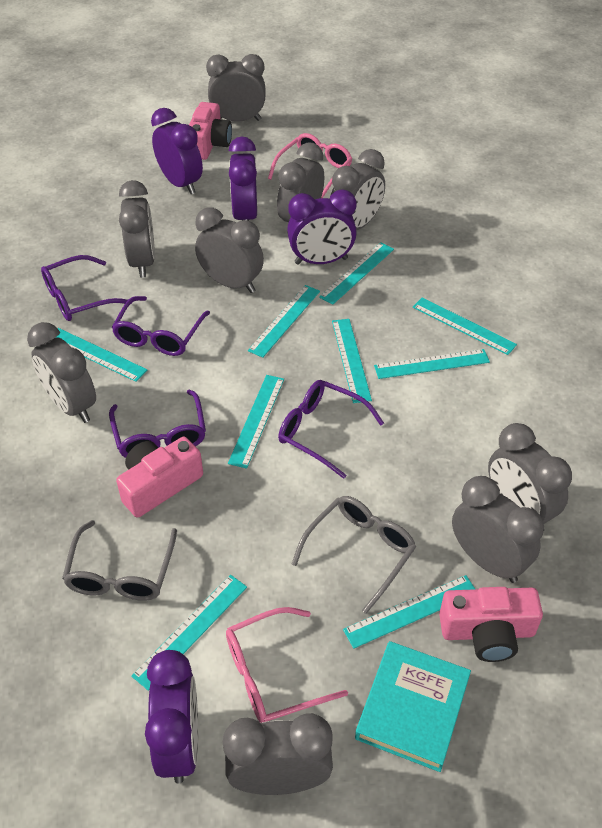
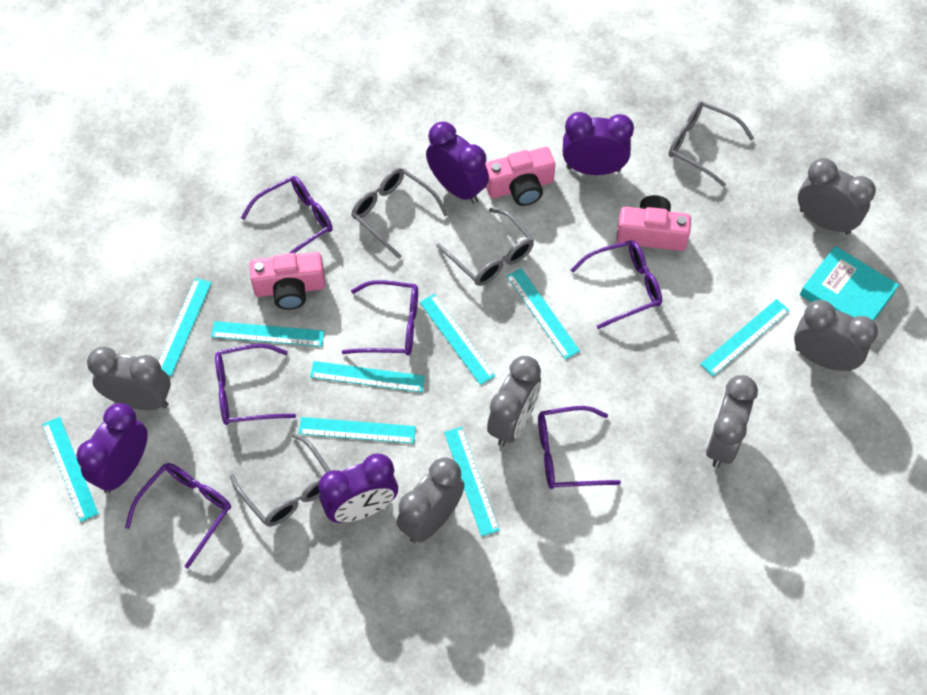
grey clock: 9 -> 6
grey glasses: 2 -> 4
pink glasses: 2 -> 0
purple glasses: 4 -> 6

